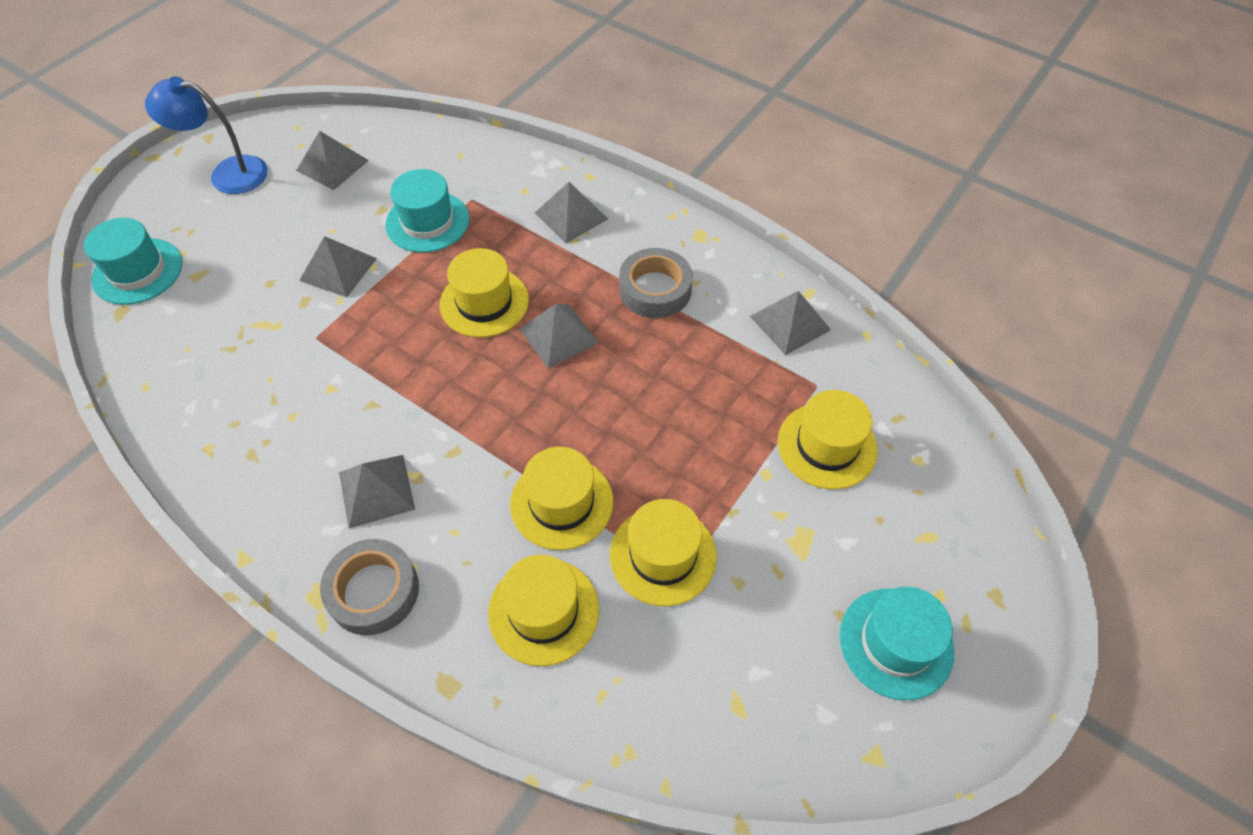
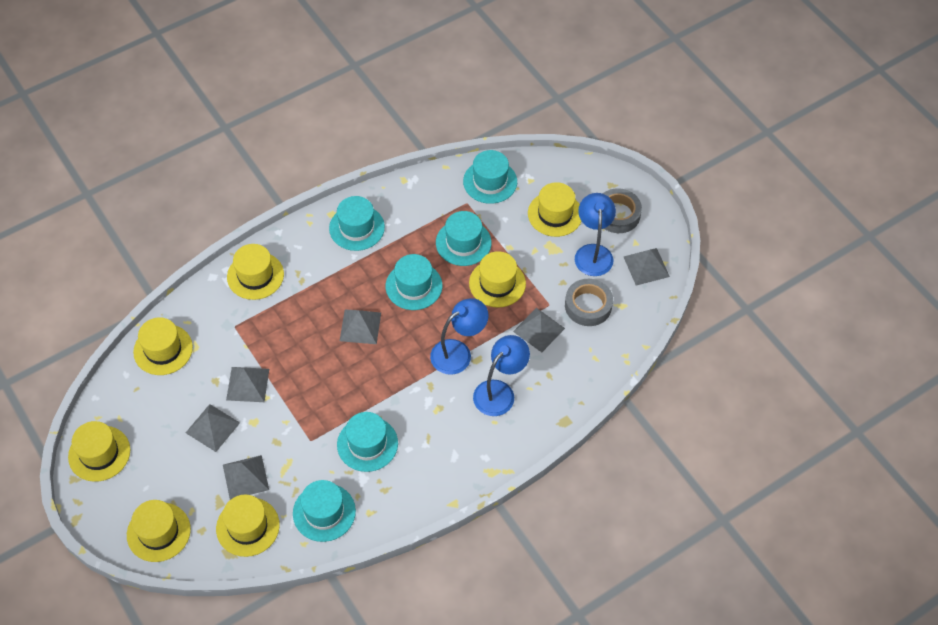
blue lamp: 1 -> 3
turquoise hat: 3 -> 6
yellow hat: 5 -> 7

